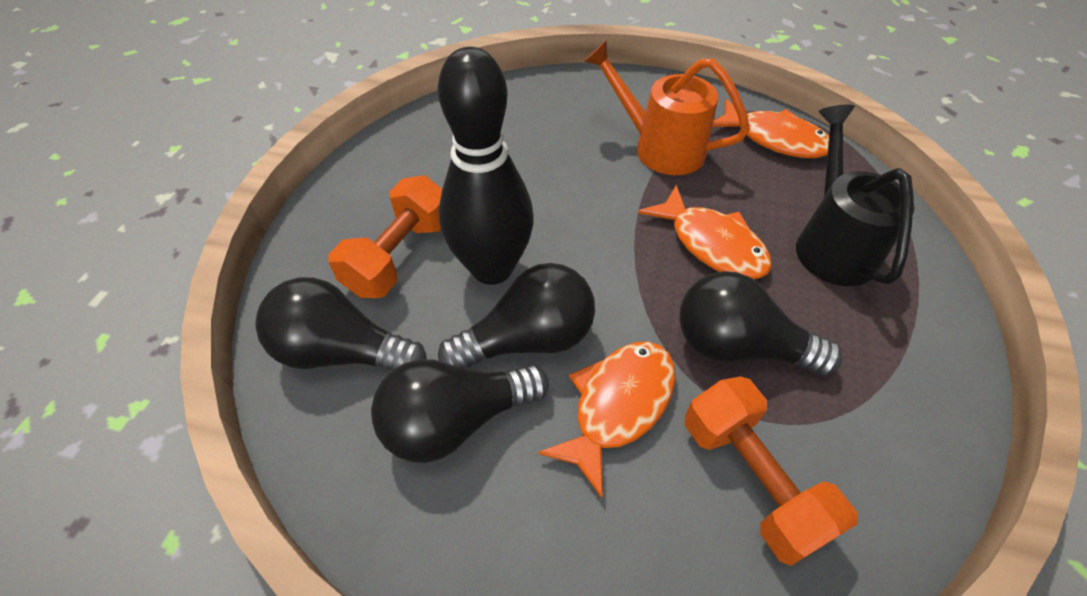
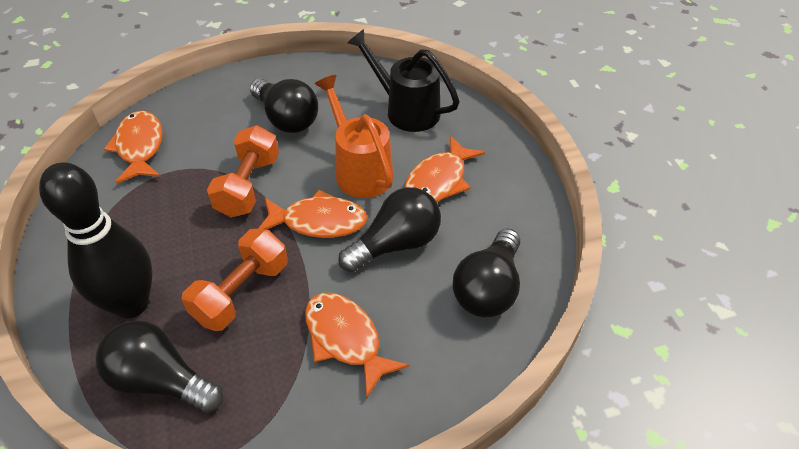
orange fish: 3 -> 4

